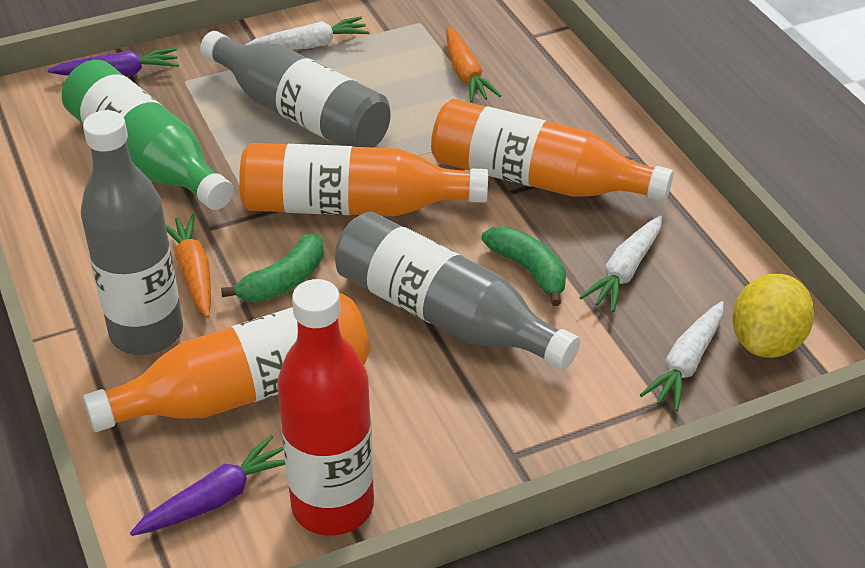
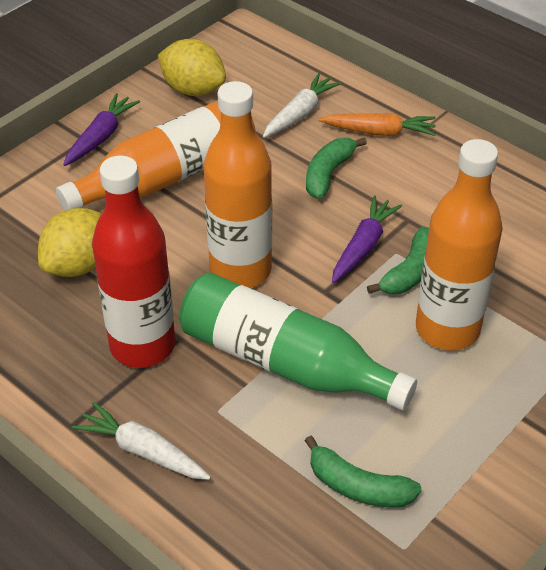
green banana: 2 -> 3
grey bottle: 3 -> 0
orange carrot: 2 -> 1
white carrot: 3 -> 2
yellow lemon: 1 -> 2

